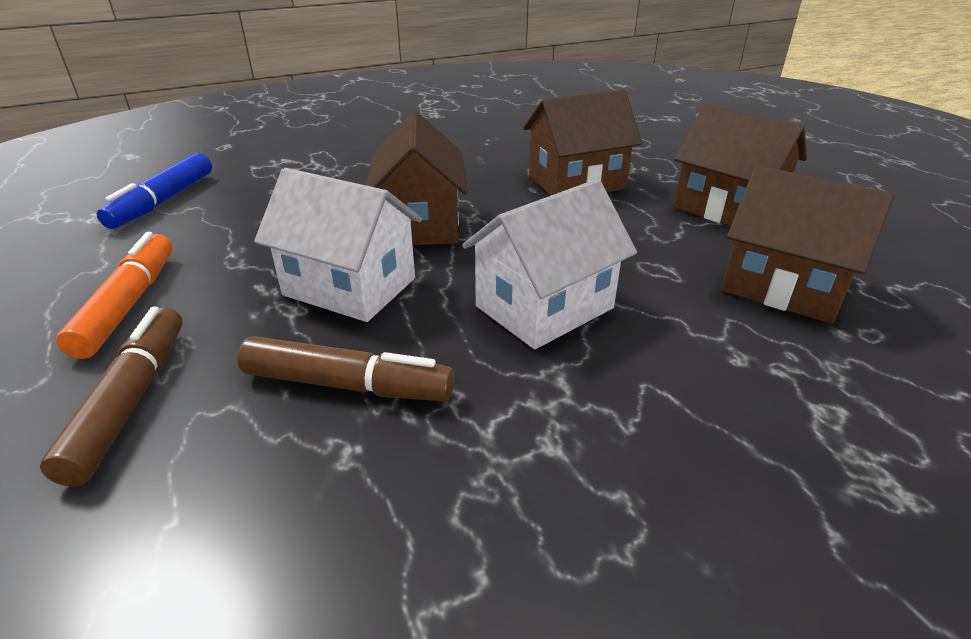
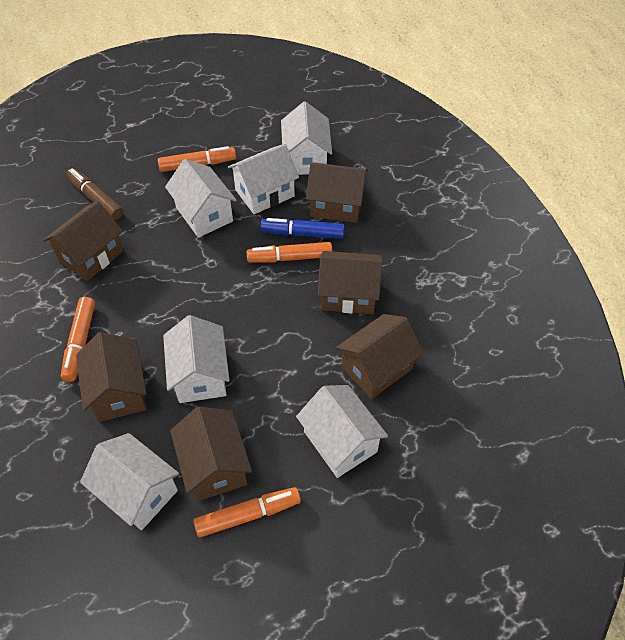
brown house: 4 -> 6
brown marker: 2 -> 1
orange marker: 1 -> 4
white house: 2 -> 6

